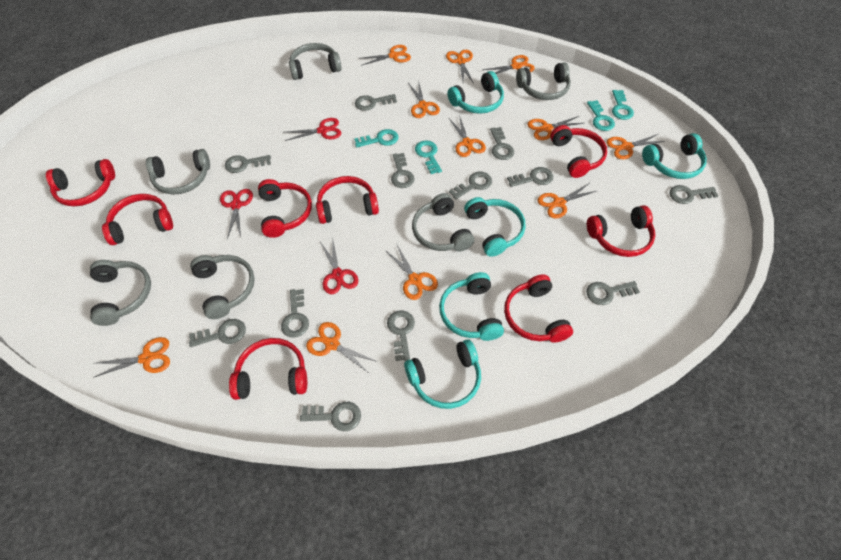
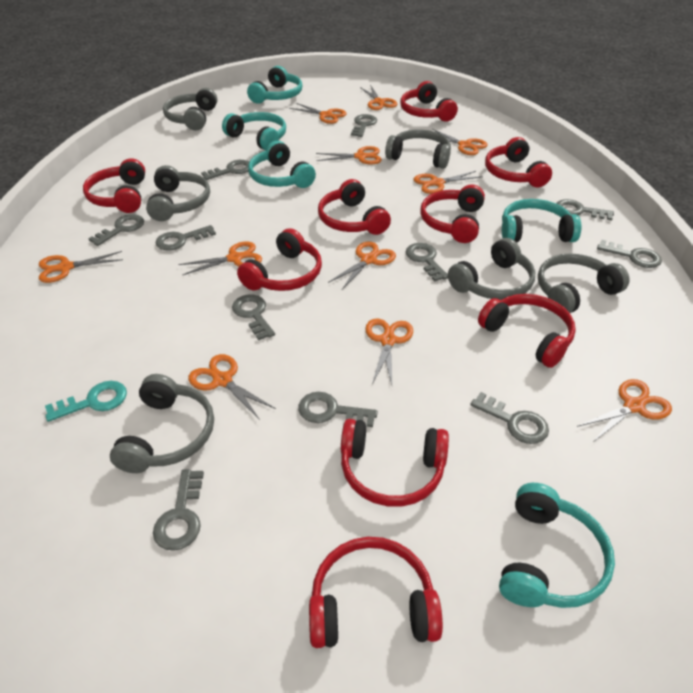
grey key: 12 -> 11
red headphones: 8 -> 9
red scissors: 3 -> 0
turquoise key: 4 -> 1

